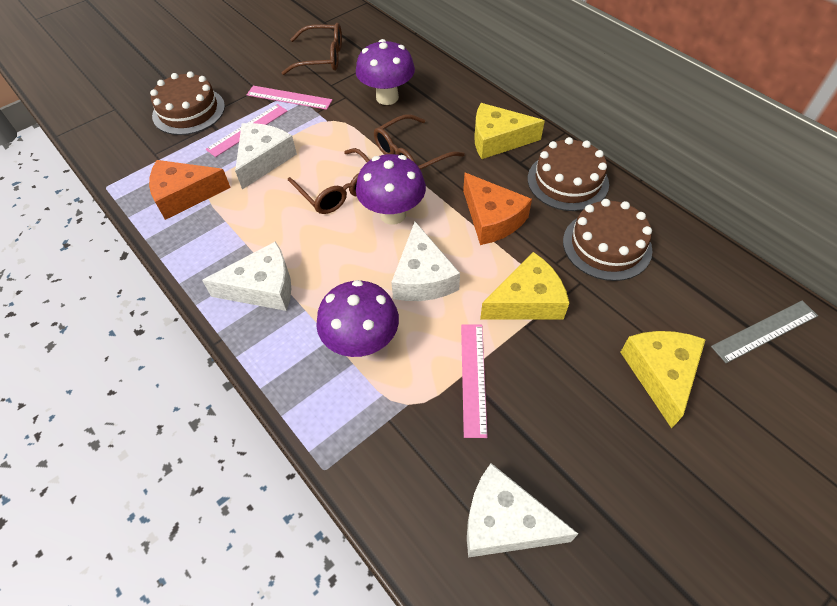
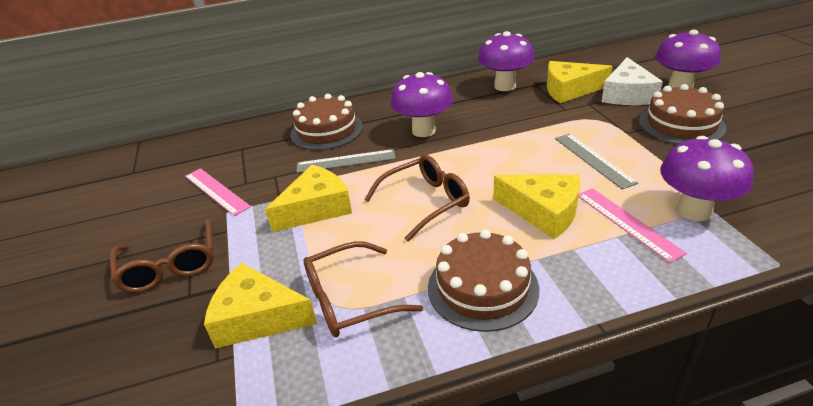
grey ruler: 1 -> 2
orange cheese: 2 -> 0
pink ruler: 3 -> 2
purple mushroom: 3 -> 4
white cheese: 4 -> 1
yellow cheese: 3 -> 4

